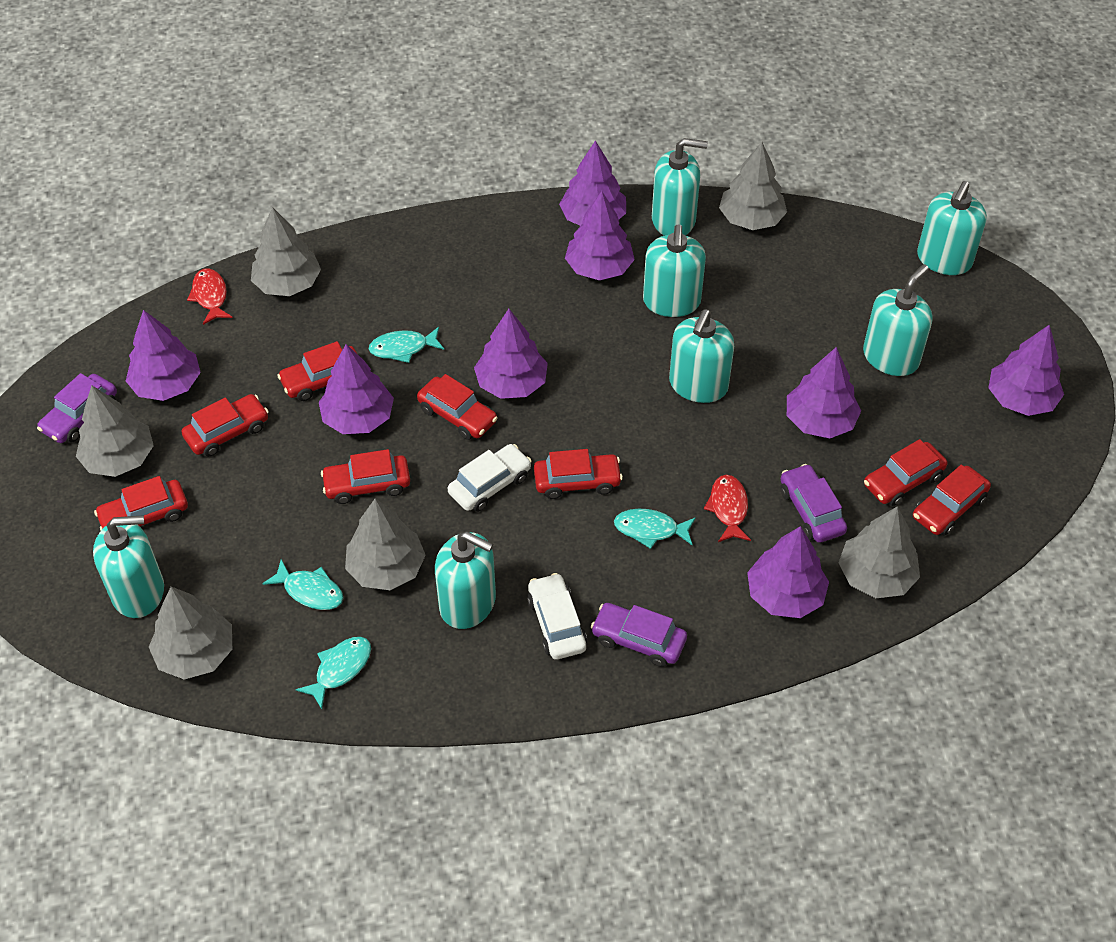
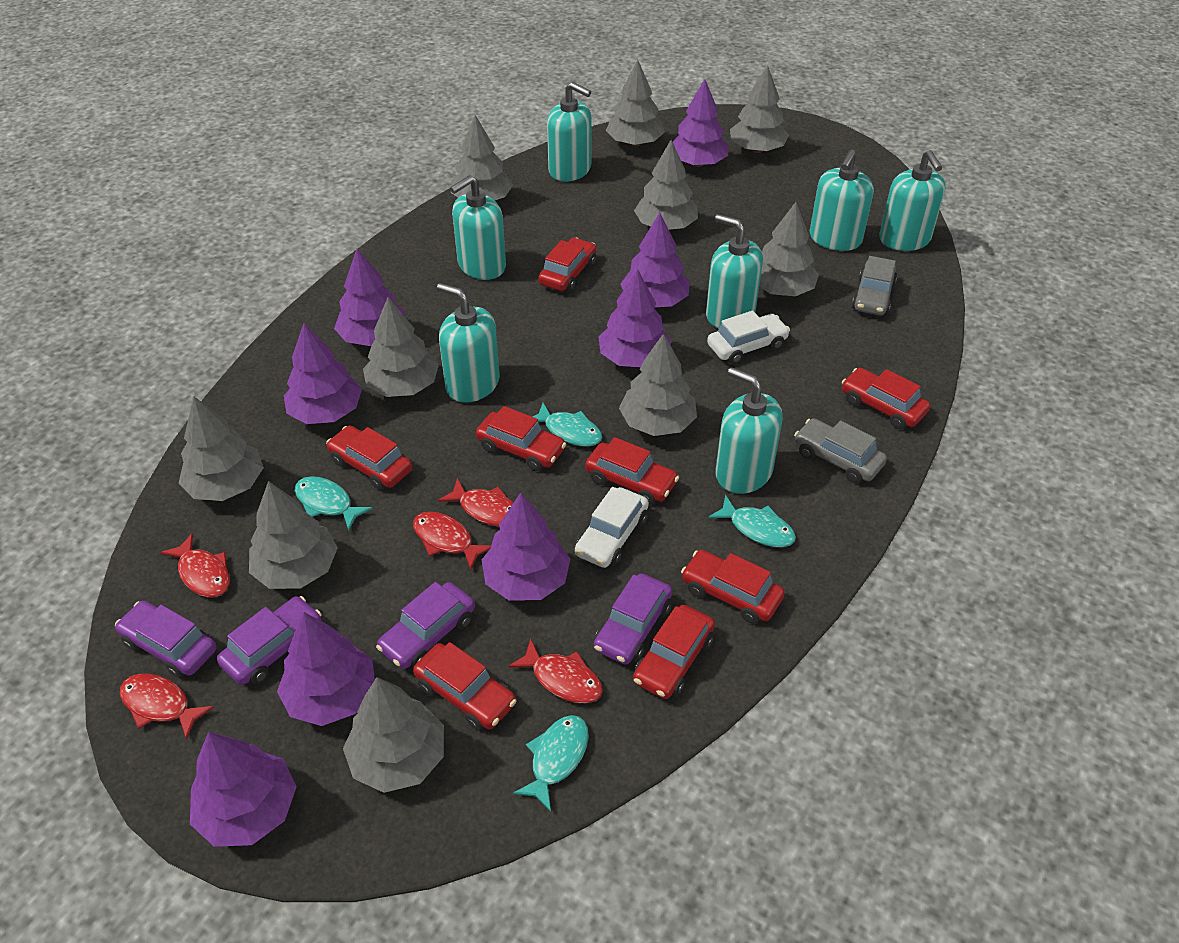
grey car: 0 -> 2
grey tree: 6 -> 10
purple car: 3 -> 4
red fish: 2 -> 5

